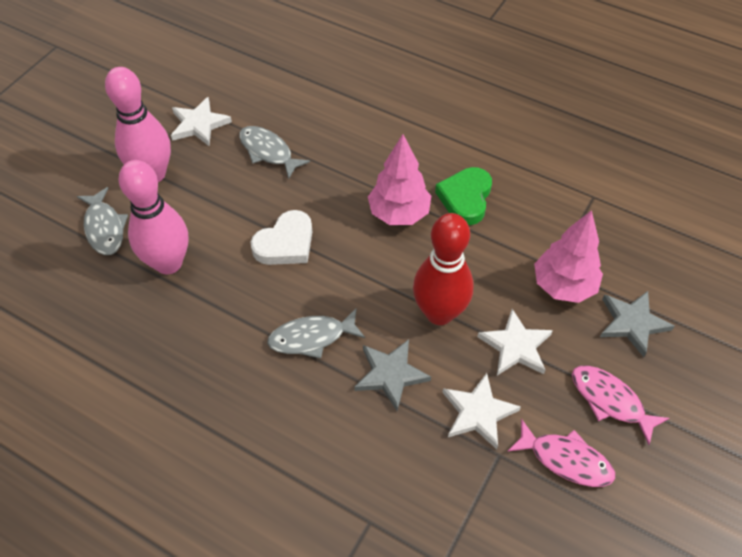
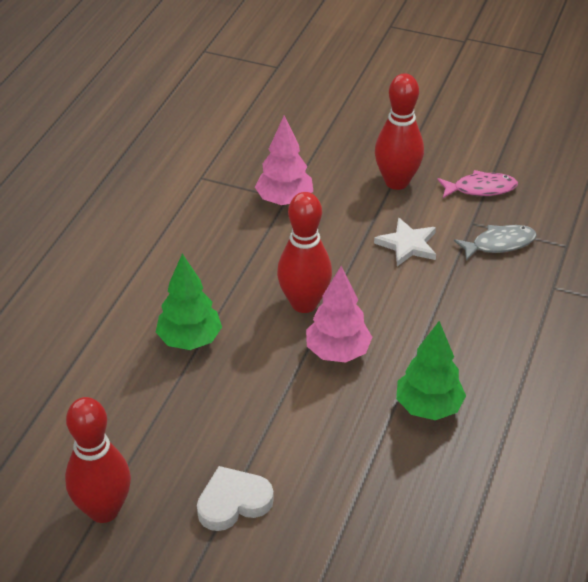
green heart: 1 -> 0
green tree: 0 -> 2
grey fish: 3 -> 1
grey star: 2 -> 0
pink bowling pin: 2 -> 0
pink fish: 2 -> 1
red bowling pin: 1 -> 3
white star: 3 -> 1

